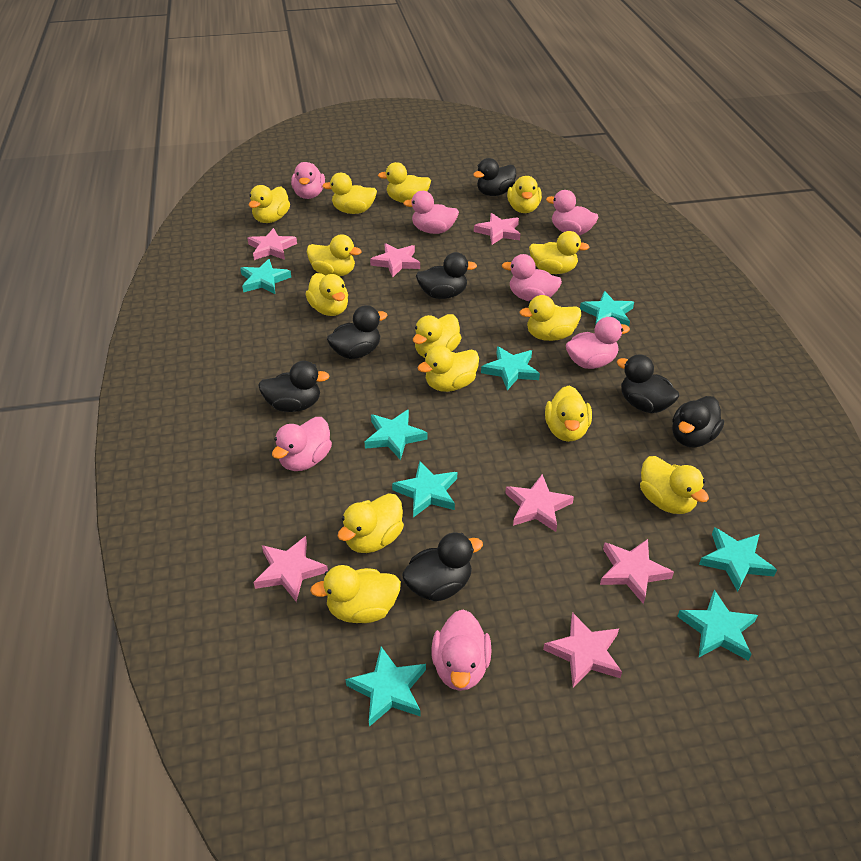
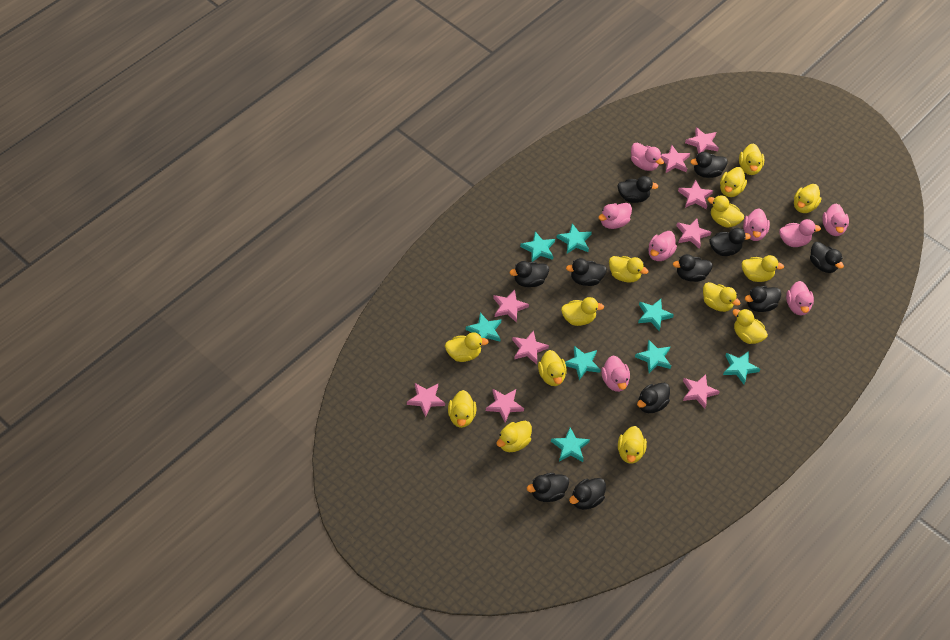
black duck: 7 -> 11
pink duck: 7 -> 8
pink star: 7 -> 9

